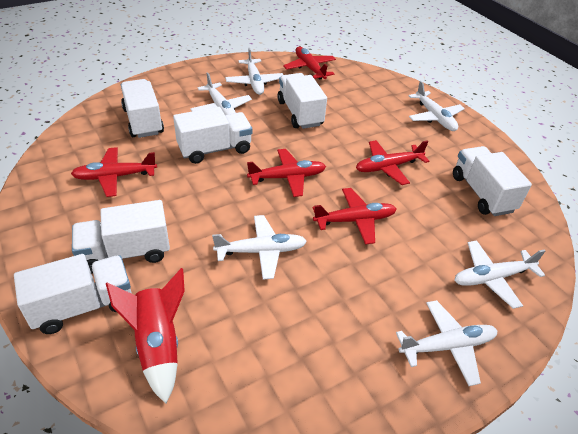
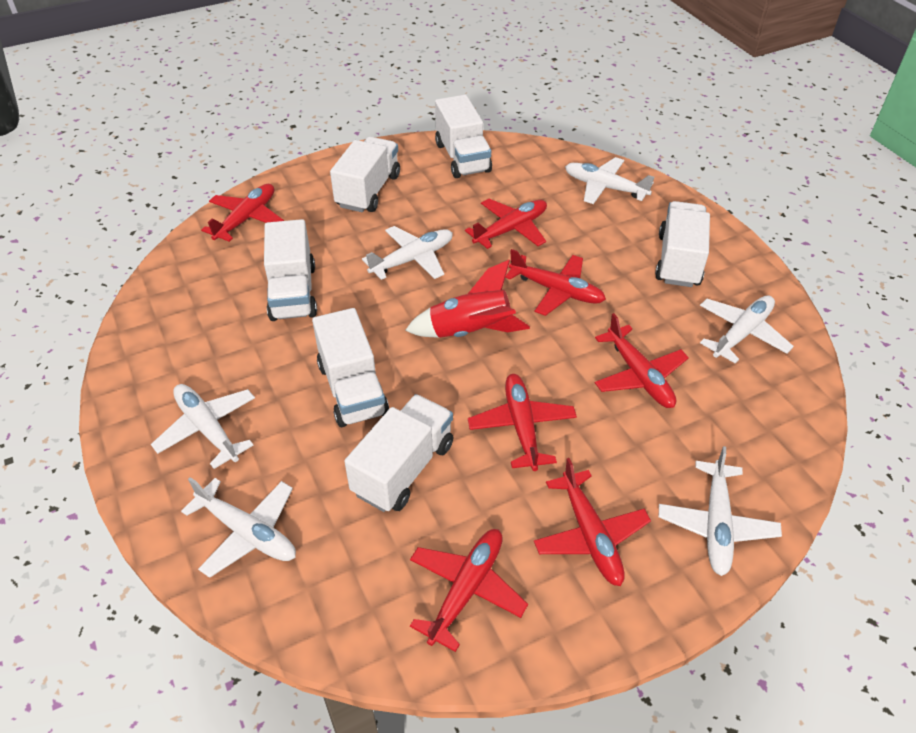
red plane: 5 -> 7

